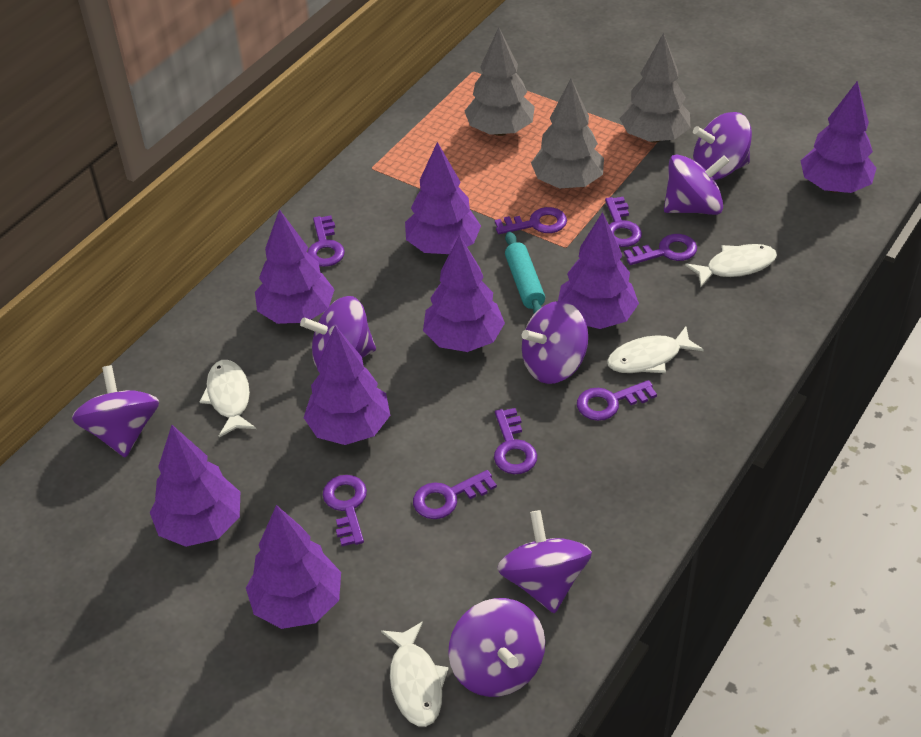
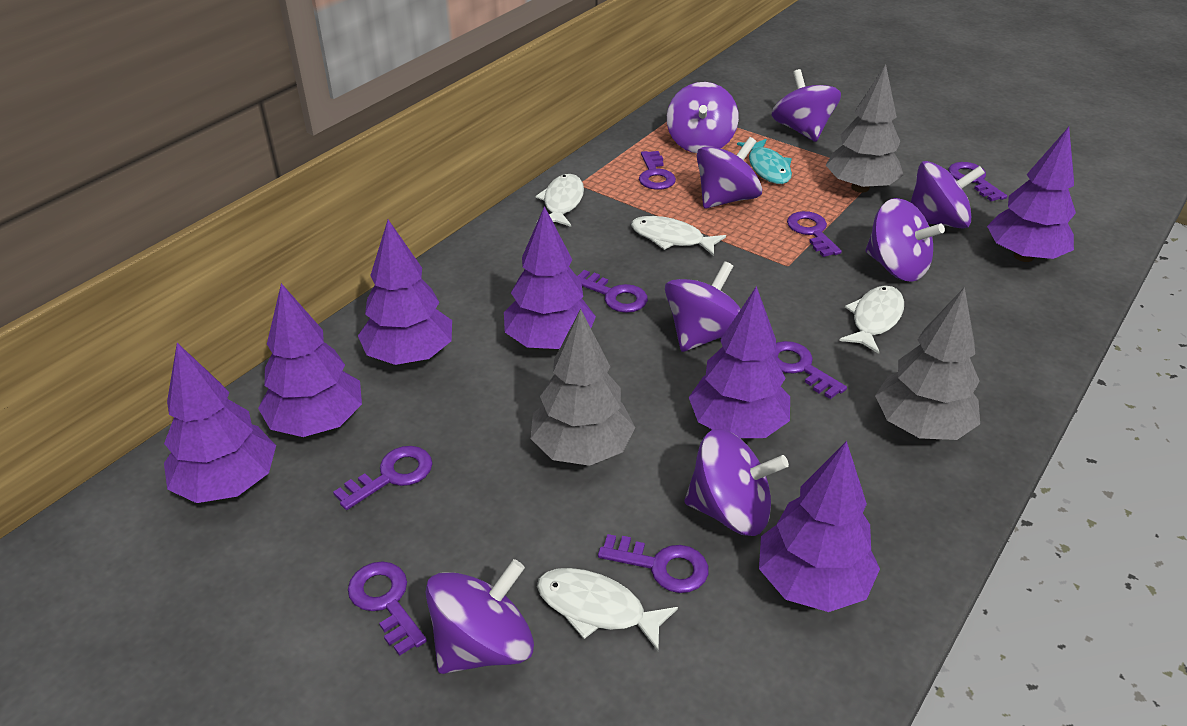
purple spinning top: 7 -> 8
purple tree: 8 -> 7
turquoise fish: 0 -> 1
turquoise rolling pin: 1 -> 0

